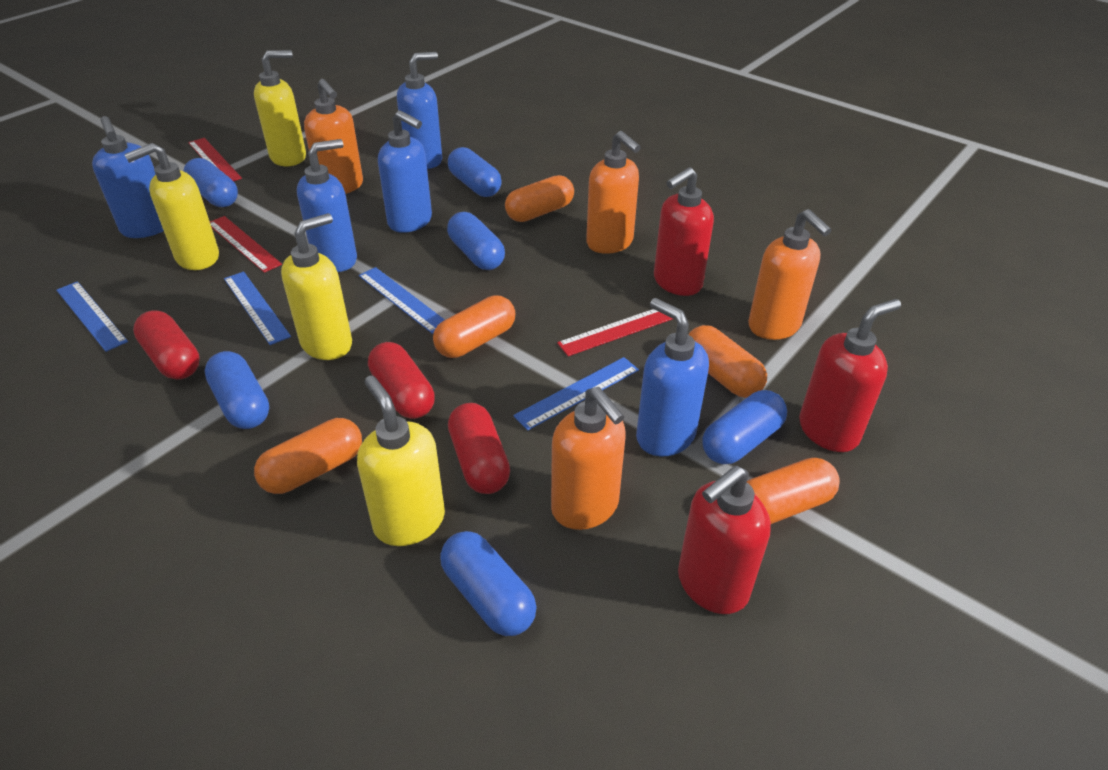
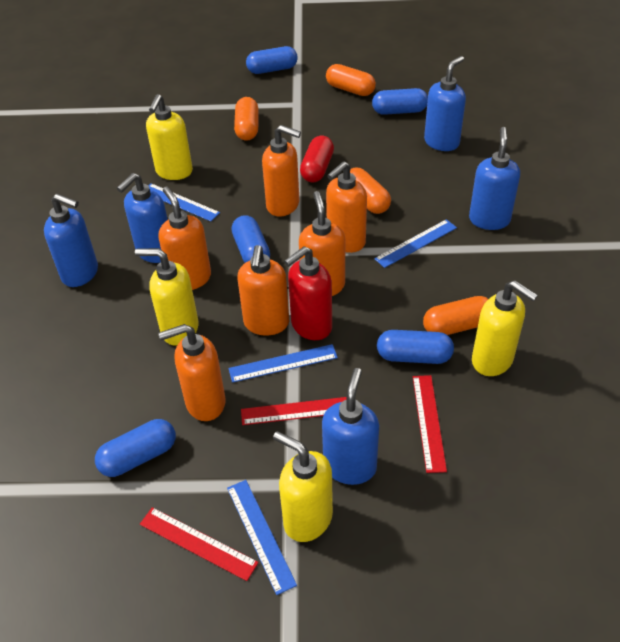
blue capsule: 6 -> 5
orange capsule: 5 -> 4
orange soap dispenser: 4 -> 6
red capsule: 3 -> 1
red soap dispenser: 3 -> 1

